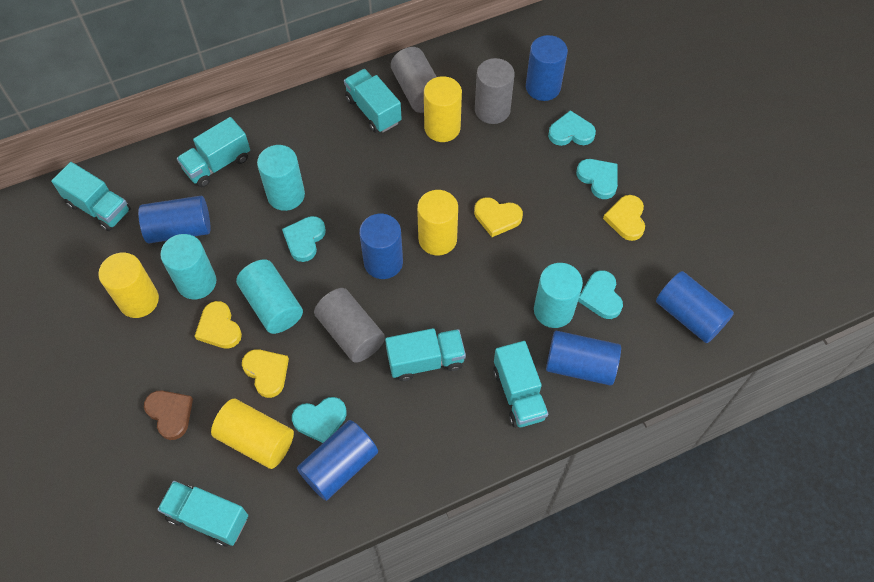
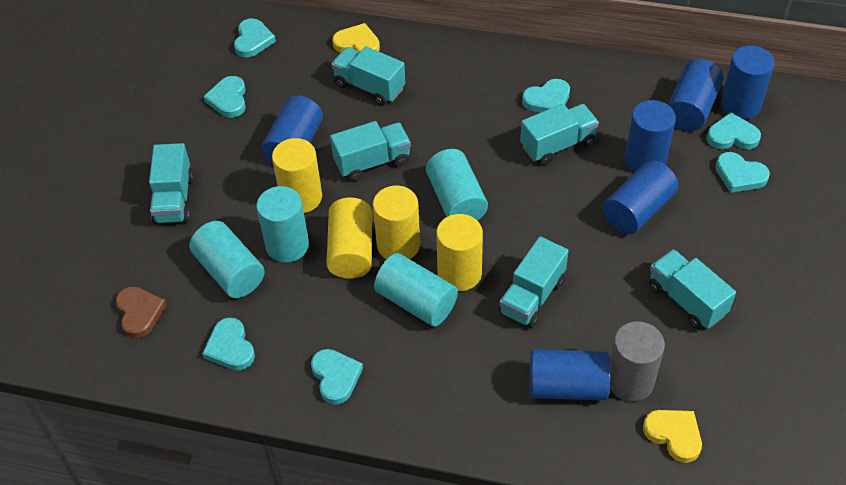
grey cylinder: 3 -> 1
turquoise heart: 5 -> 7
yellow heart: 4 -> 2

